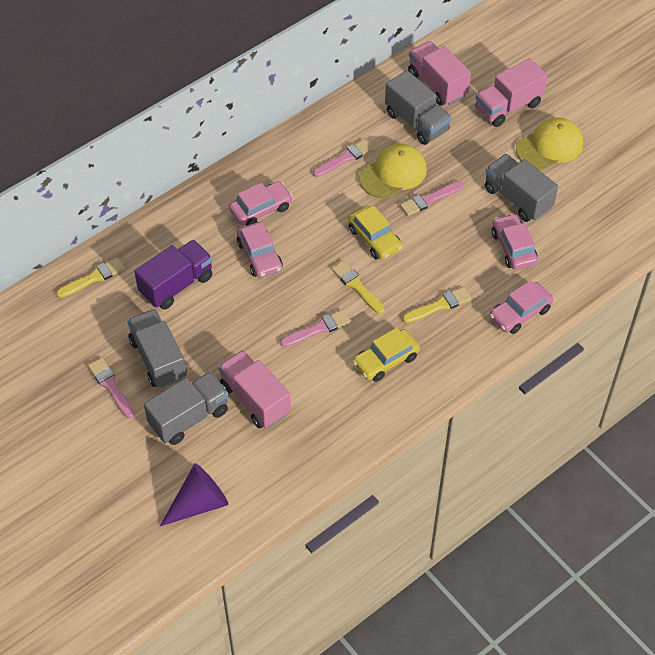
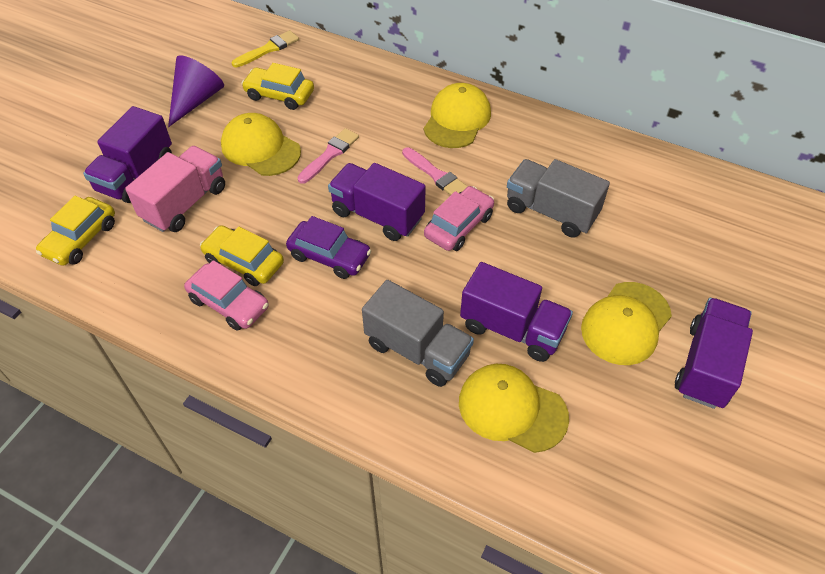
grey truck: 4 -> 2
pink brush: 4 -> 2
pink car: 4 -> 2
pink truck: 3 -> 1
purple car: 0 -> 1
purple truck: 1 -> 4
yellow brush: 3 -> 1
yellow cap: 2 -> 4
yellow car: 2 -> 3

